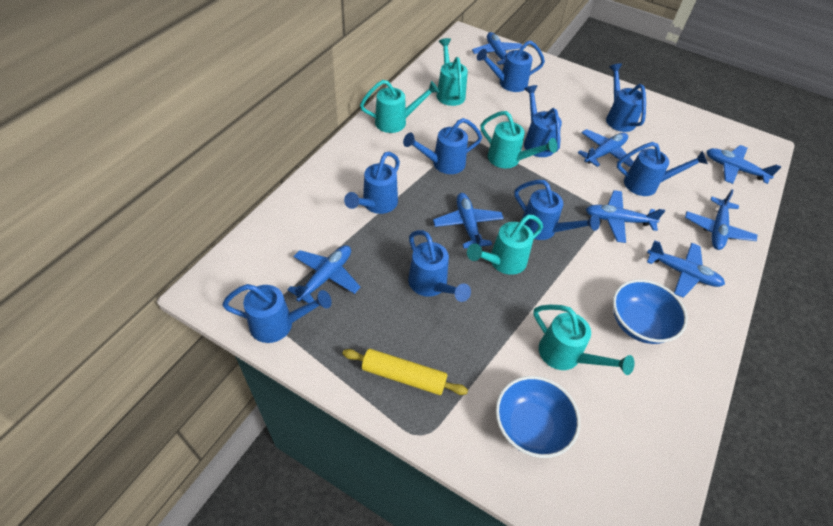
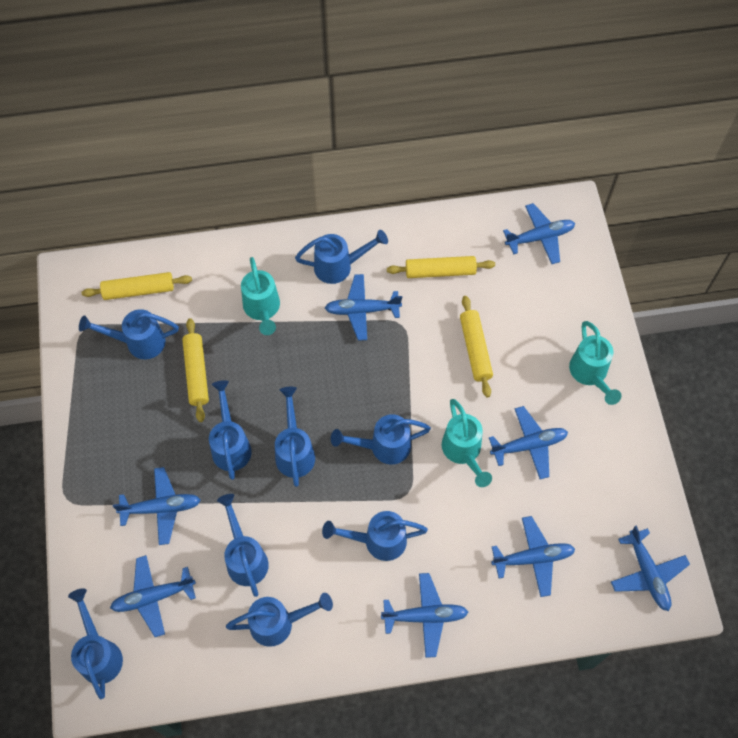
blue bowl: 2 -> 0
turquoise watering can: 5 -> 3
yellow rolling pin: 1 -> 4

